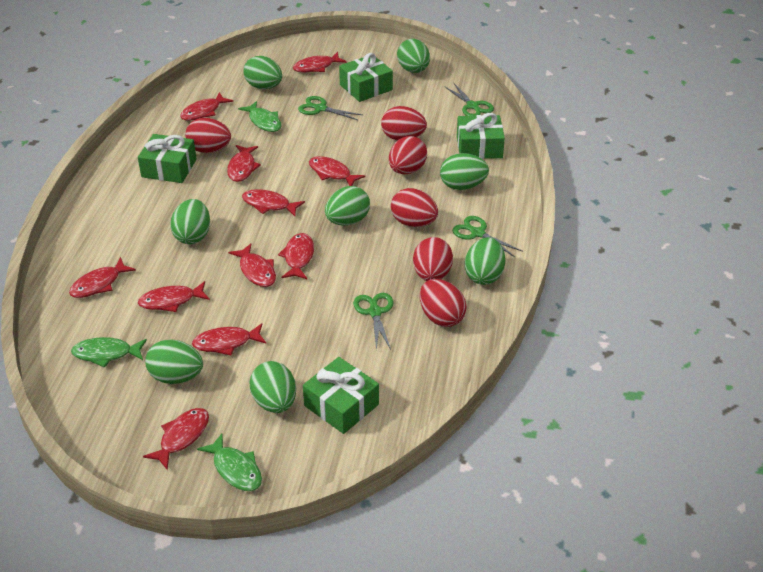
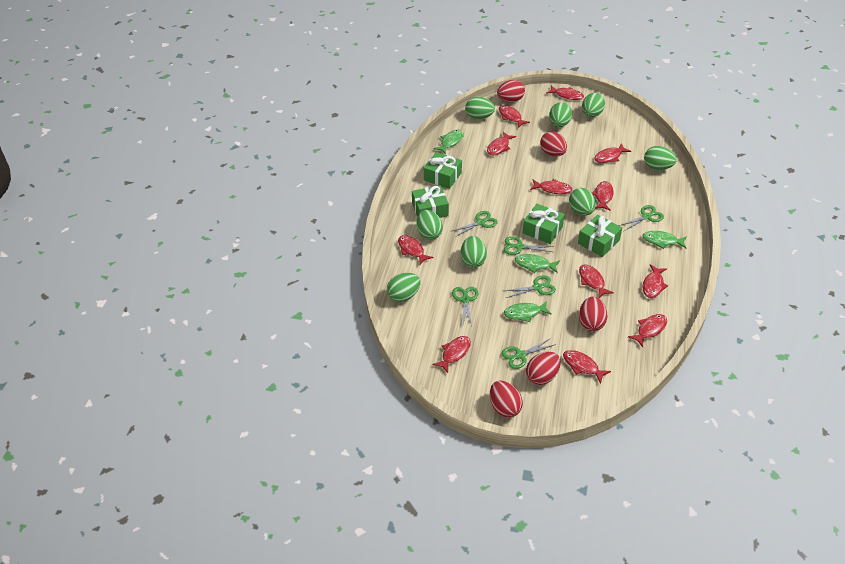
green fish: 3 -> 4
green scissors: 4 -> 6
red egg: 6 -> 5
red fish: 11 -> 12

